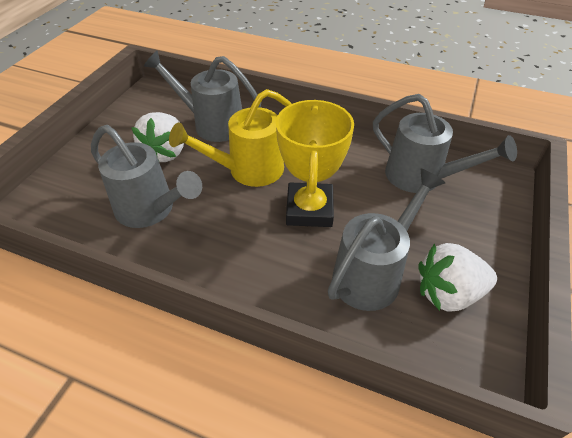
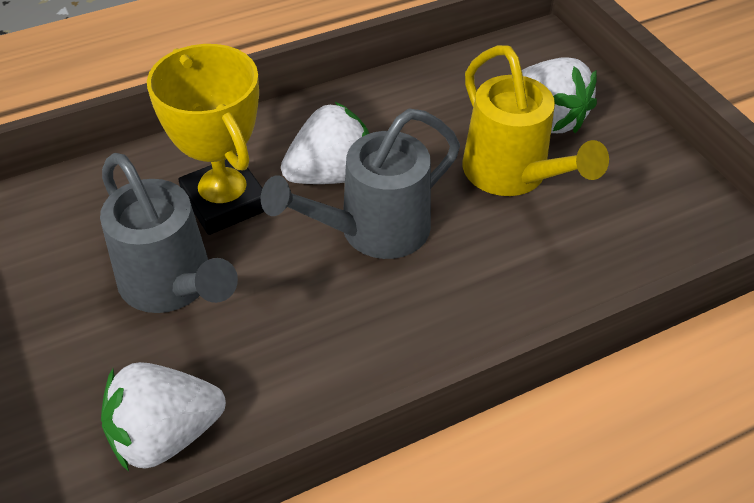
grey watering can: 4 -> 2
white strawberry: 2 -> 3

